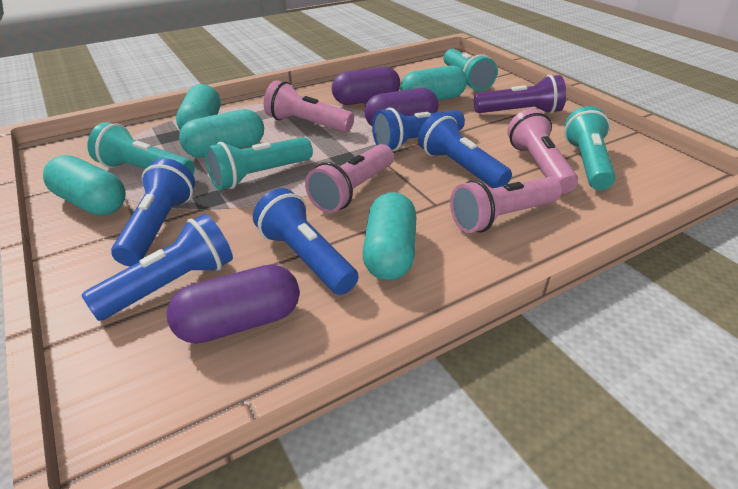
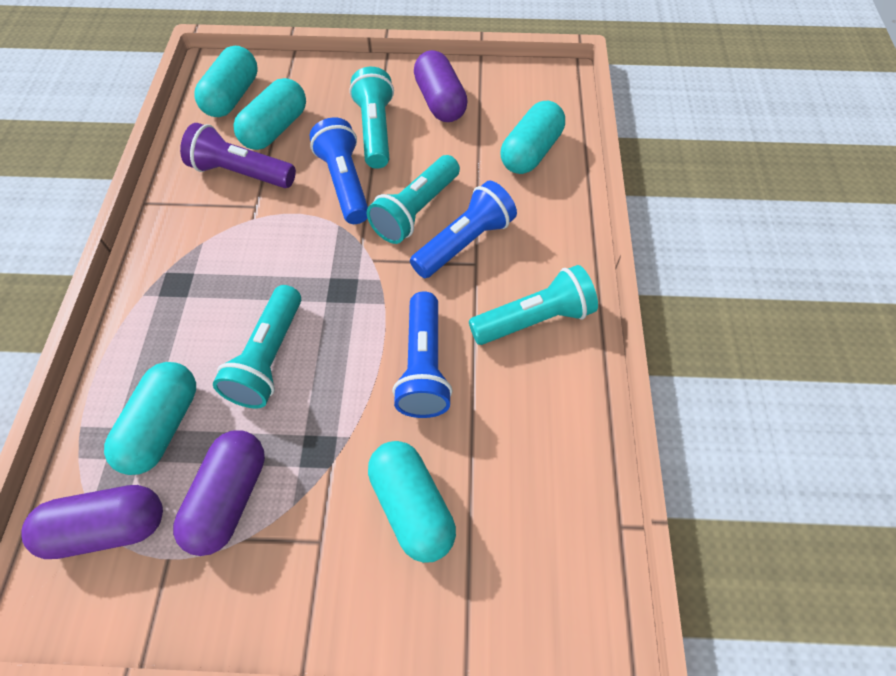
blue flashlight: 5 -> 3
pink flashlight: 4 -> 0

